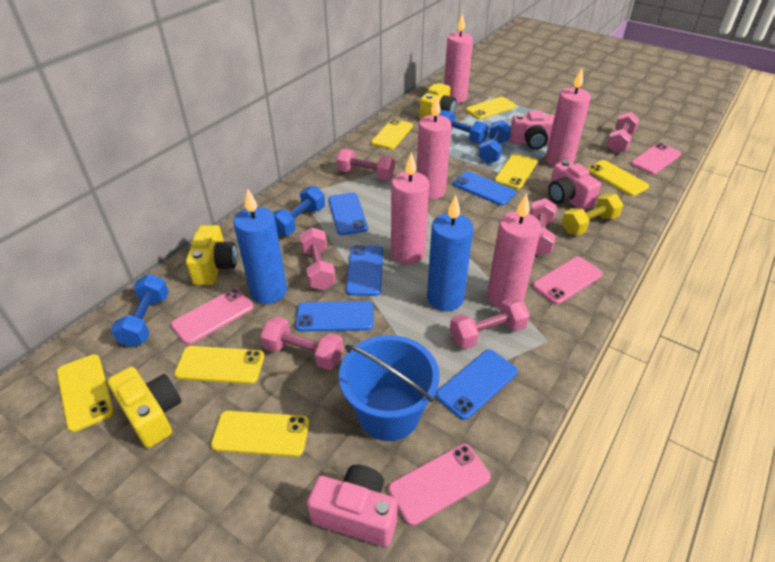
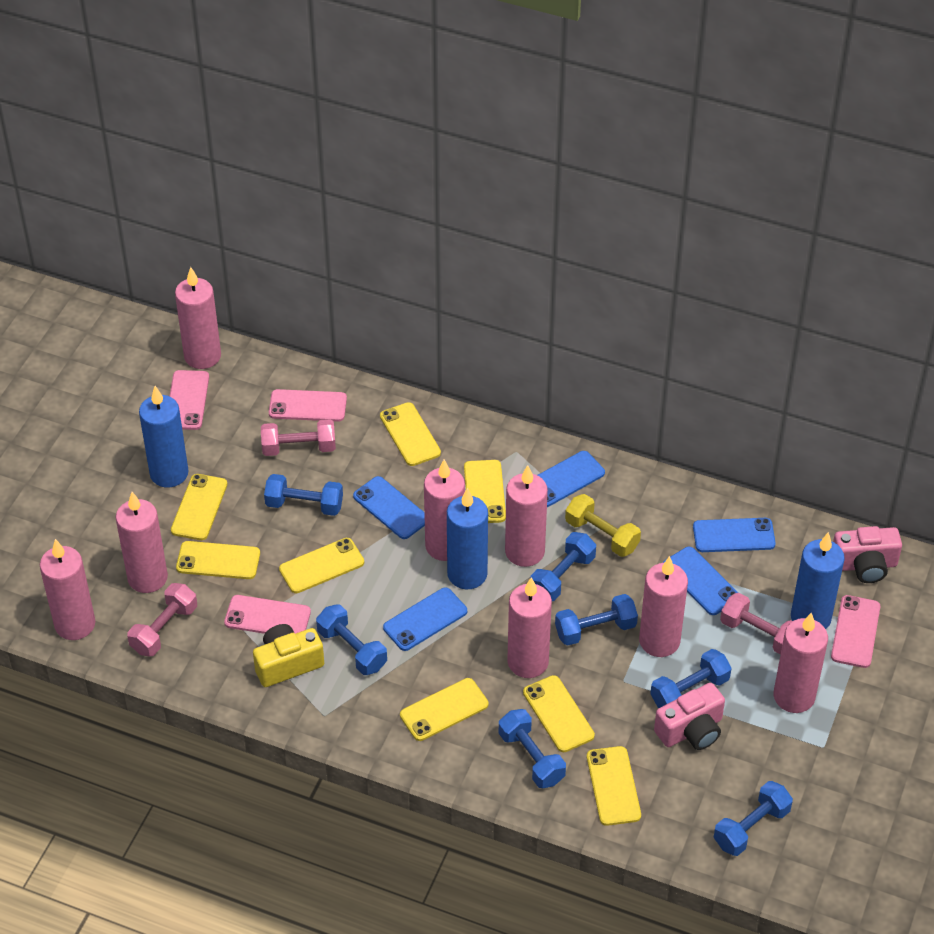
blue bucket: 1 -> 0
blue candle: 2 -> 3
blue dumbbell: 4 -> 7
pink camera: 3 -> 2
pink candle: 5 -> 8
pink dumbbell: 6 -> 3
yellow camera: 3 -> 1
yellow phone: 7 -> 8

